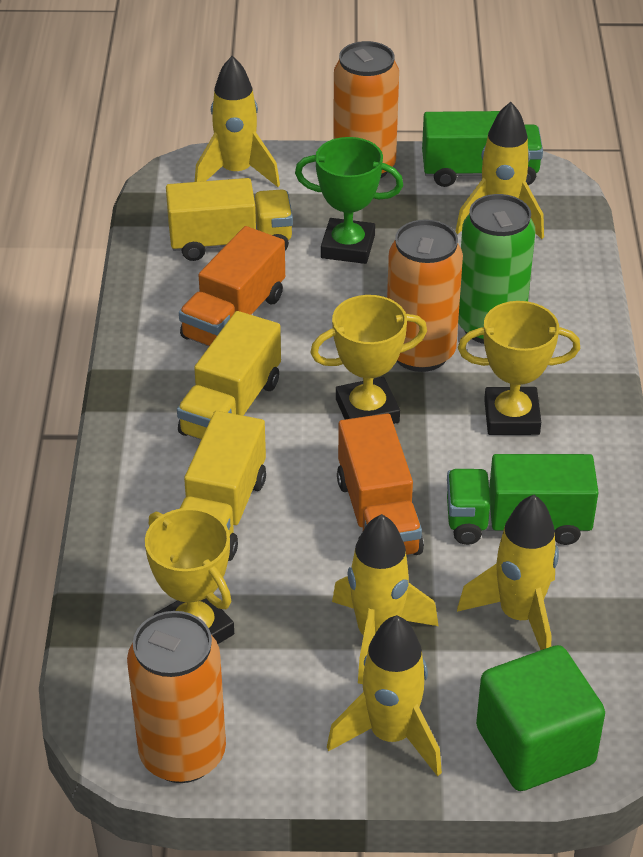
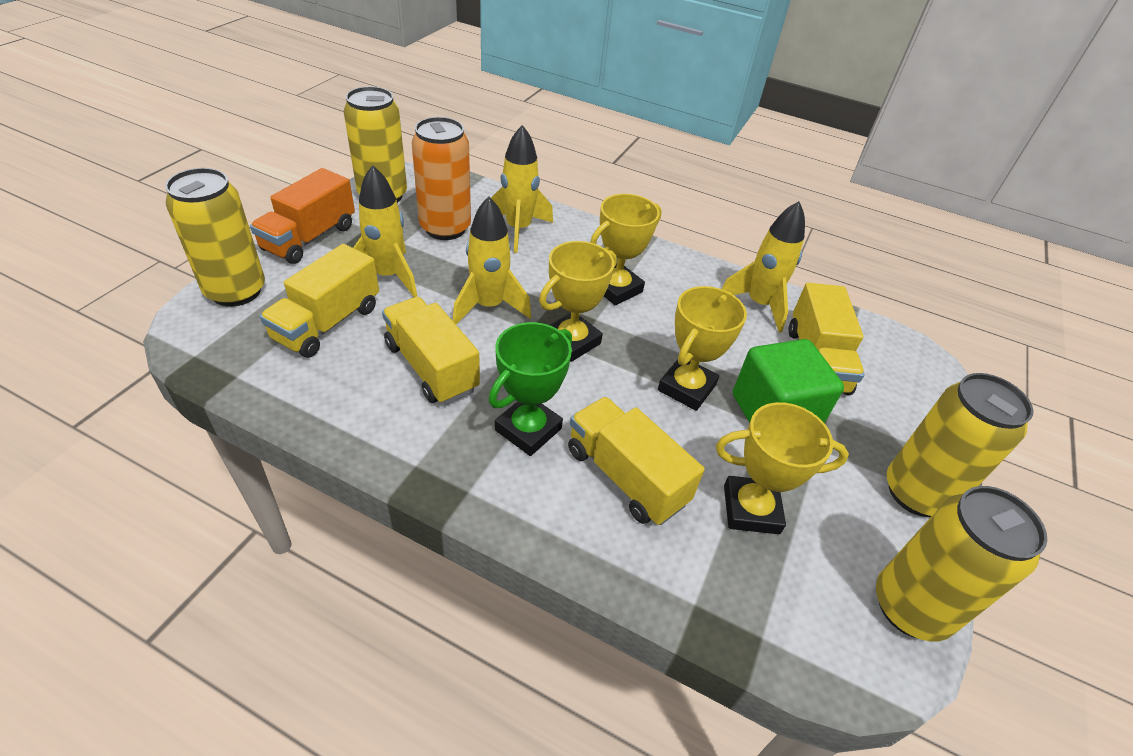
green can: 1 -> 0
green truck: 2 -> 0
orange can: 3 -> 1
orange truck: 2 -> 1
yellow can: 0 -> 4
yellow rocket: 5 -> 4
yellow trophy: 3 -> 4
yellow truck: 3 -> 4

